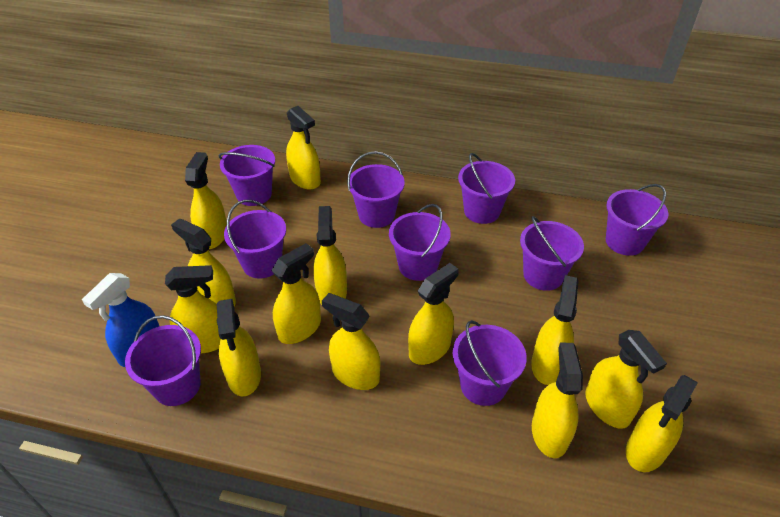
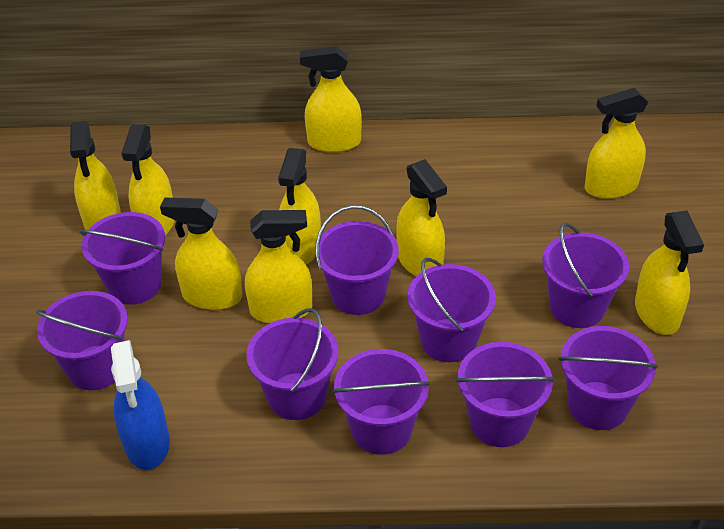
yellow spray bottle: 13 -> 9

